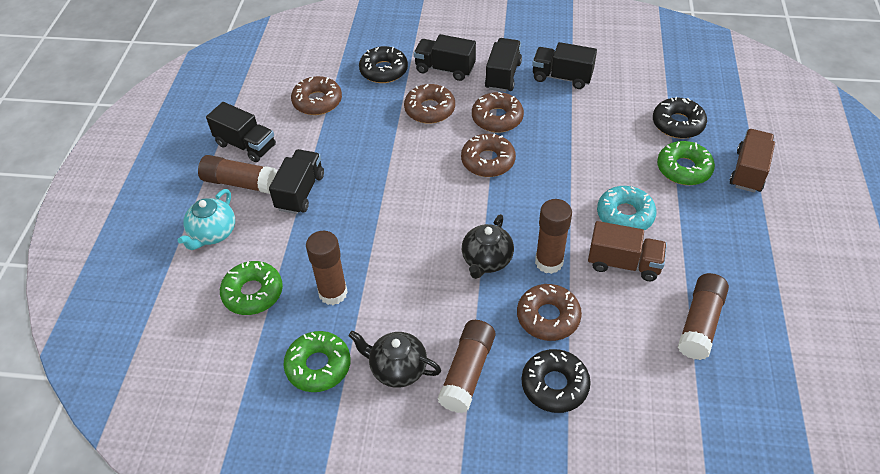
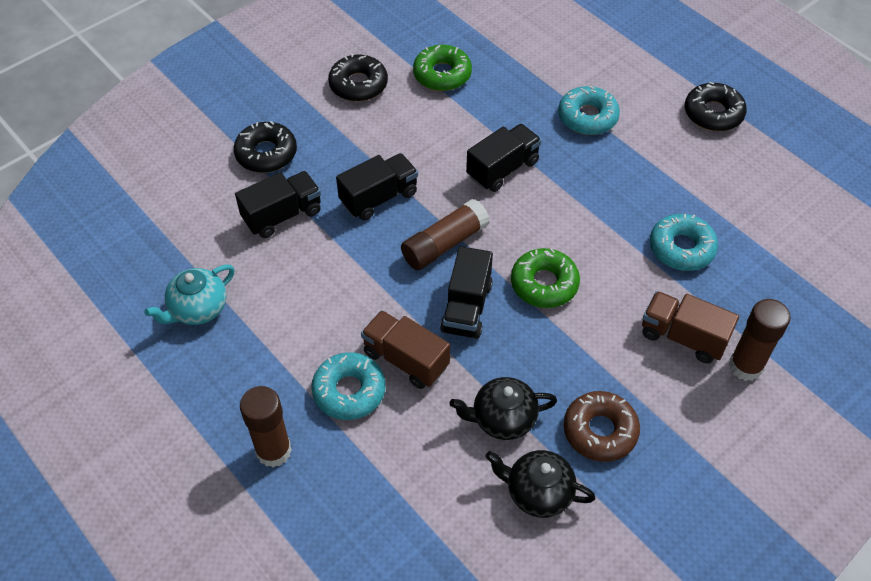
black truck: 5 -> 4
brown donut: 5 -> 1
brown glue stick: 5 -> 3
green donut: 3 -> 2
turquoise donut: 1 -> 3

